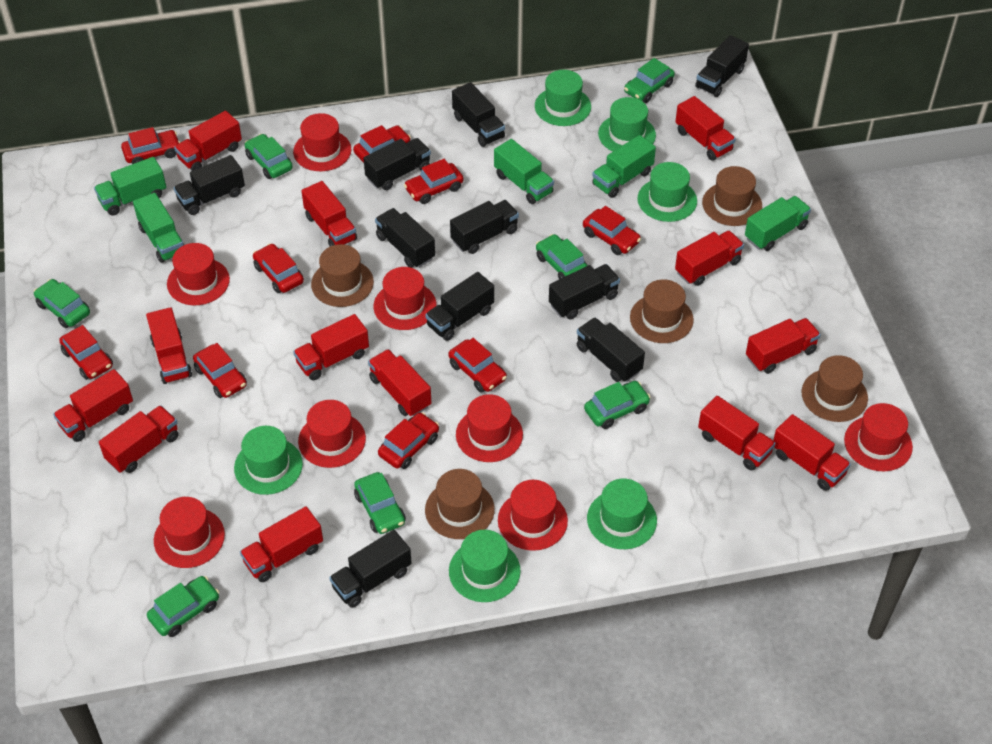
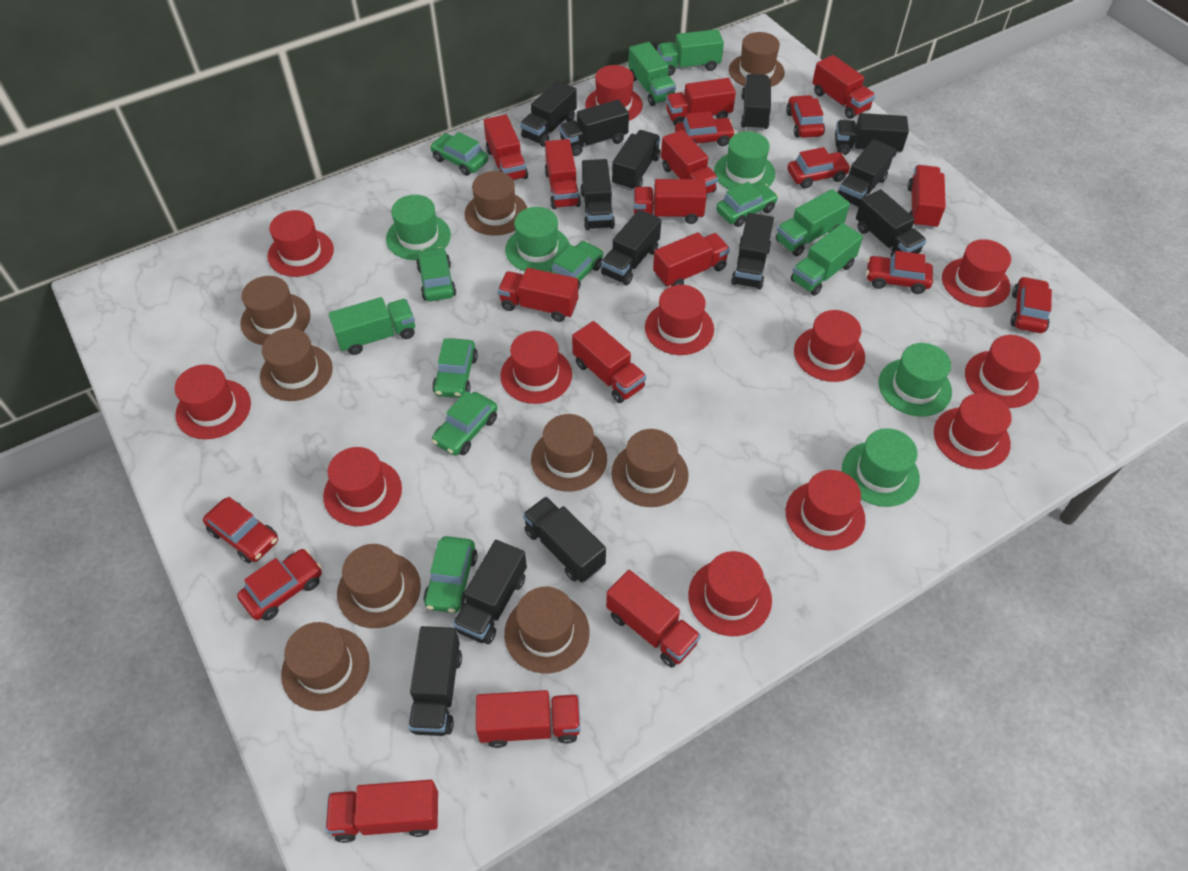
black truck: 10 -> 13
brown hat: 5 -> 9
green hat: 6 -> 5
red car: 9 -> 7
red hat: 8 -> 12

